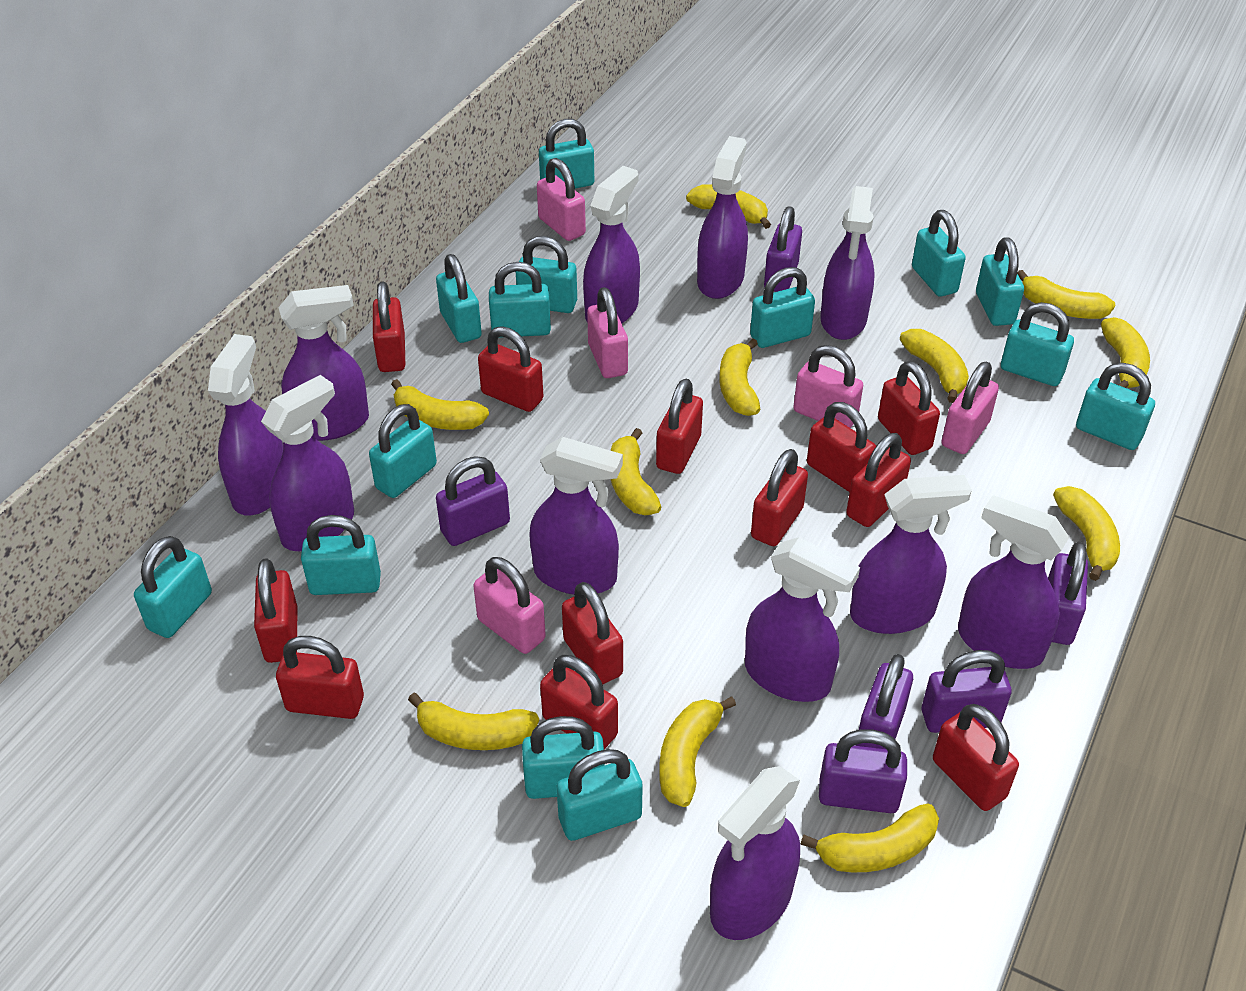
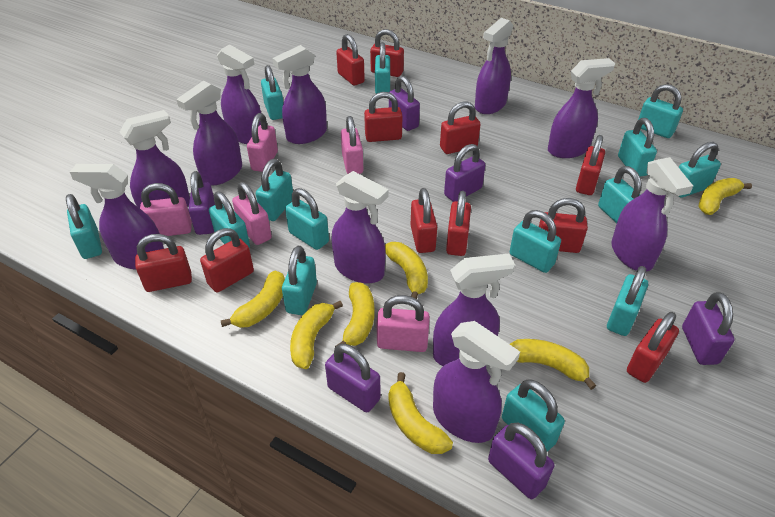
red padlock: 12 -> 11
yellow banana: 11 -> 7

